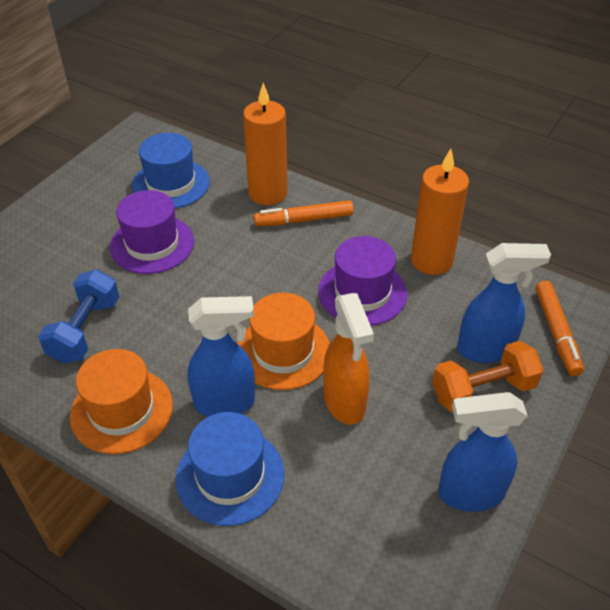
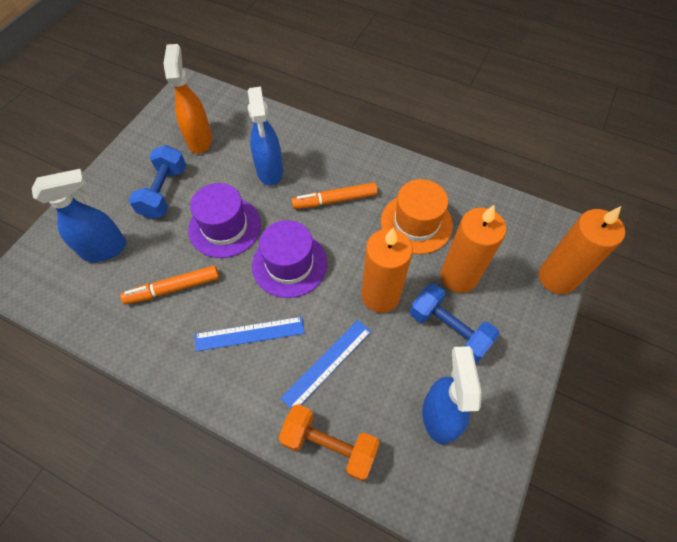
blue dumbbell: 1 -> 2
blue hat: 2 -> 0
blue ruler: 0 -> 2
orange candle: 2 -> 3
orange hat: 2 -> 1

